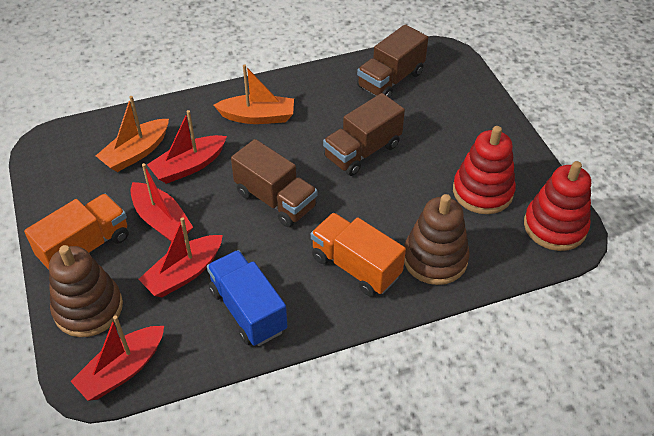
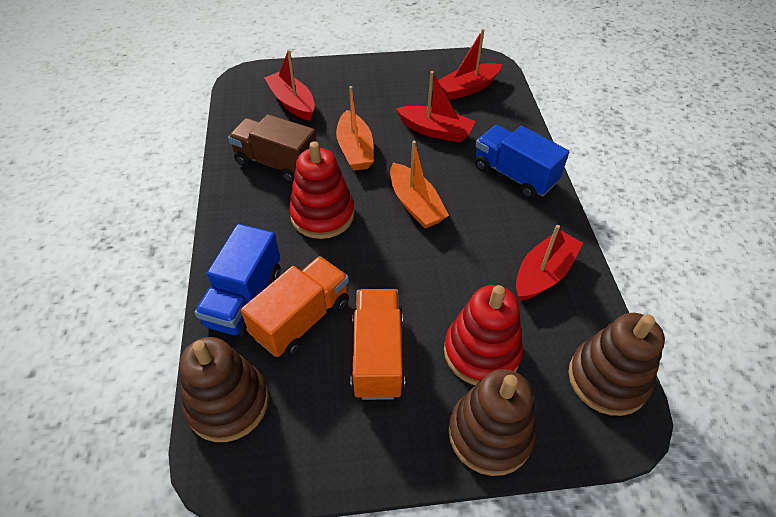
blue truck: 1 -> 2
brown stacking toy: 2 -> 3
brown truck: 3 -> 1

